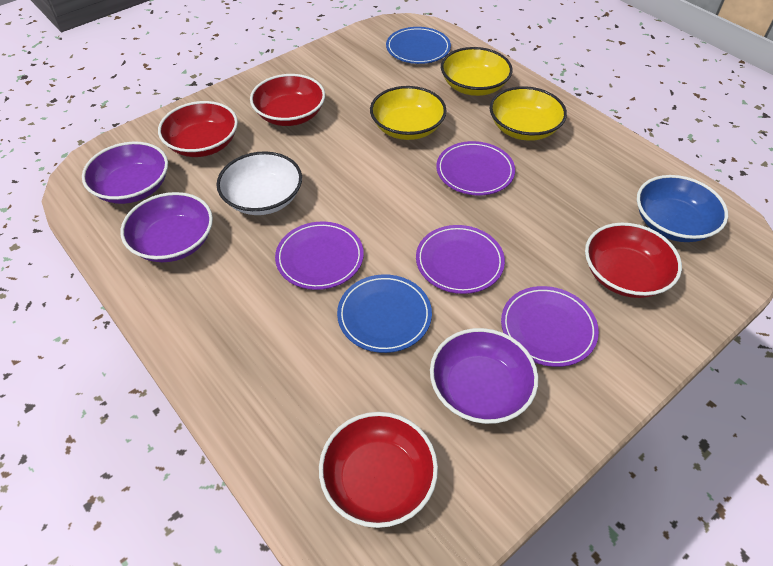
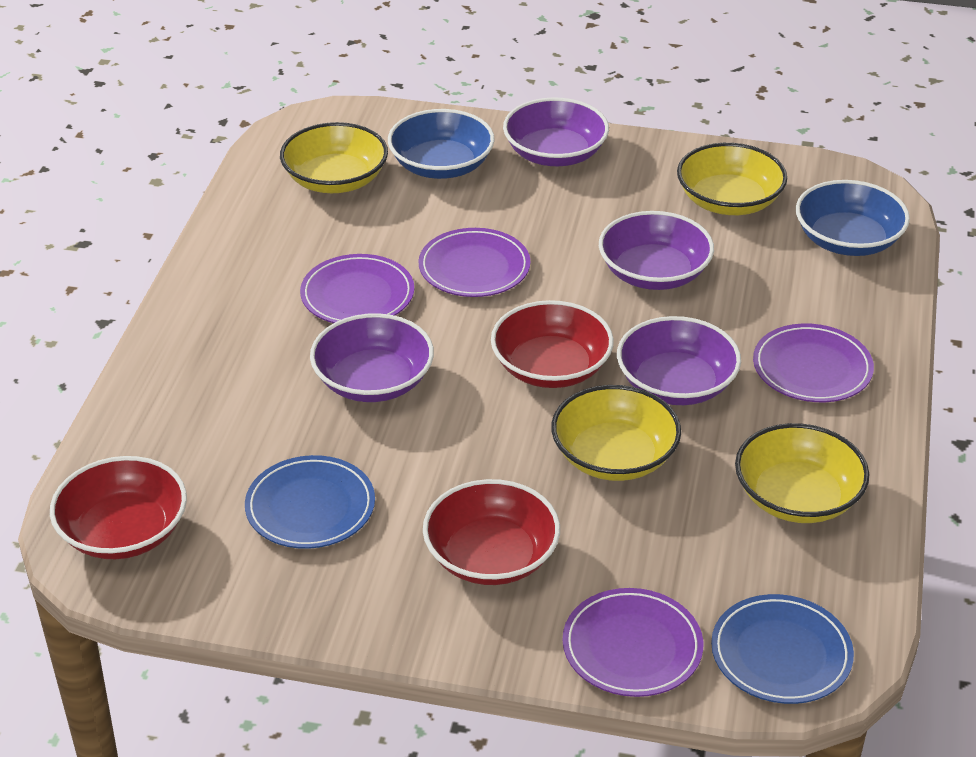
blue bowl: 1 -> 2
purple bowl: 3 -> 4
red bowl: 4 -> 3
white bowl: 1 -> 0
yellow bowl: 3 -> 4

